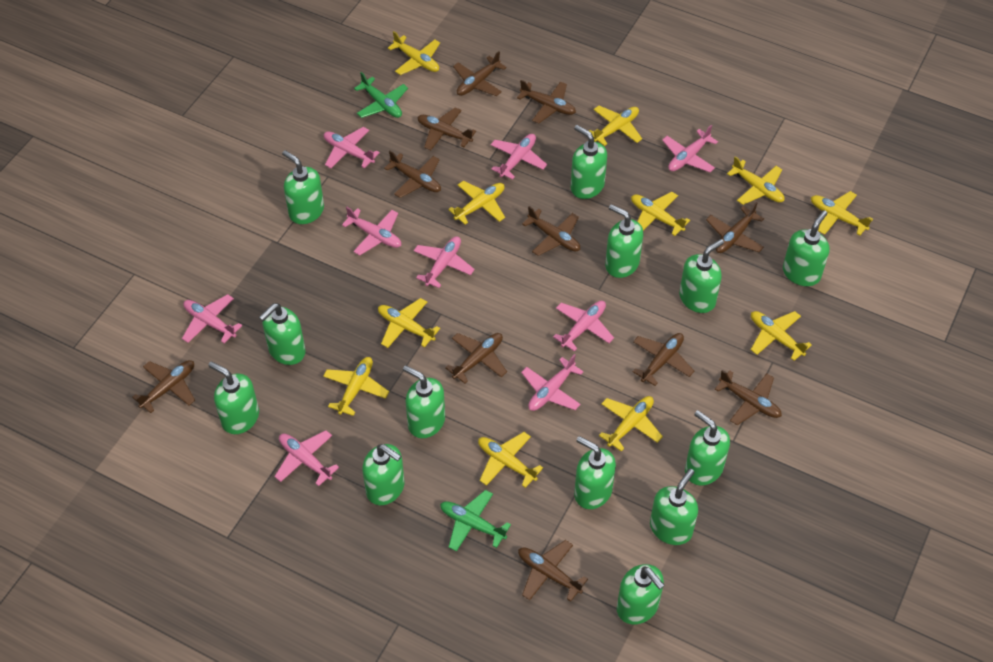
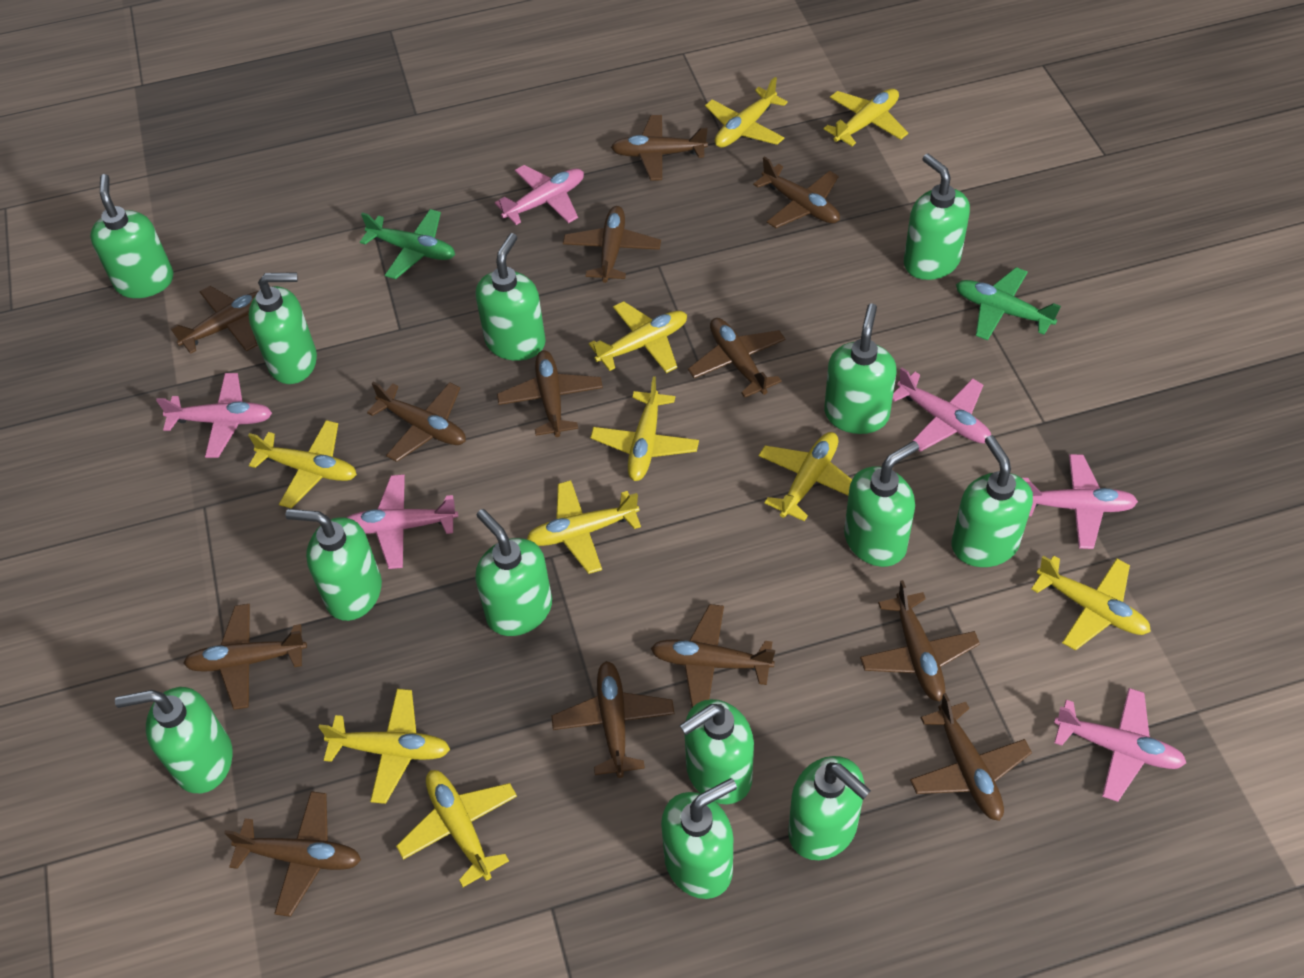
brown plane: 11 -> 13
pink plane: 9 -> 6
yellow plane: 11 -> 10

